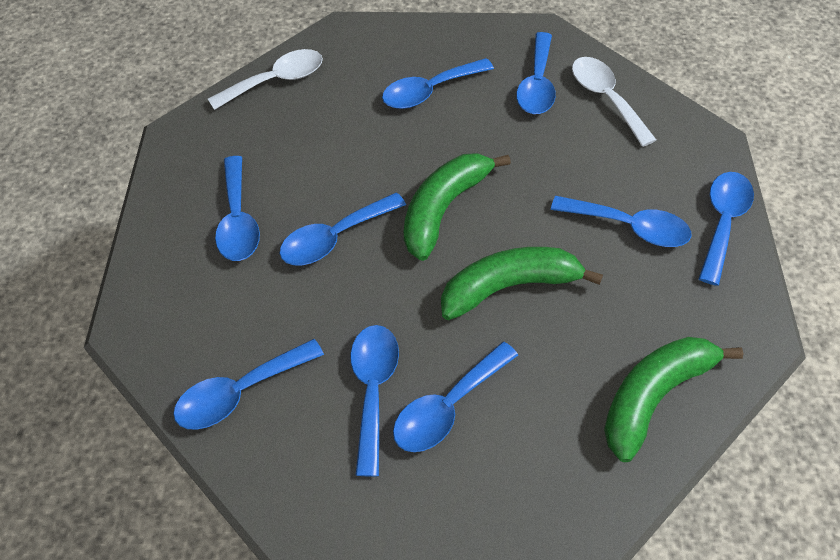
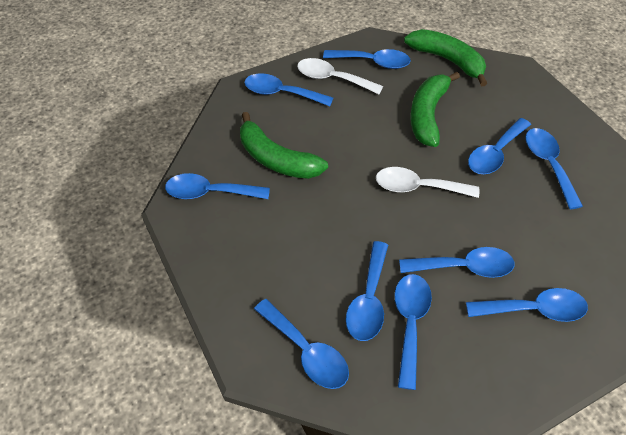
blue spoon: 9 -> 10

